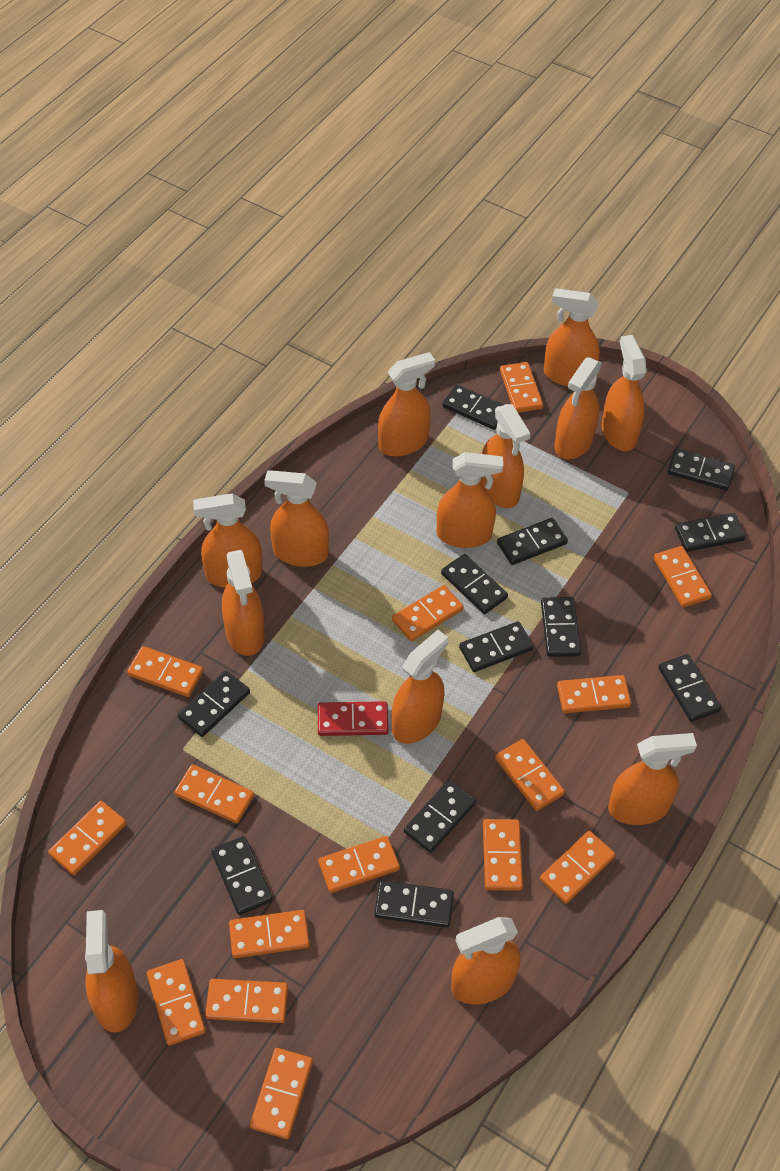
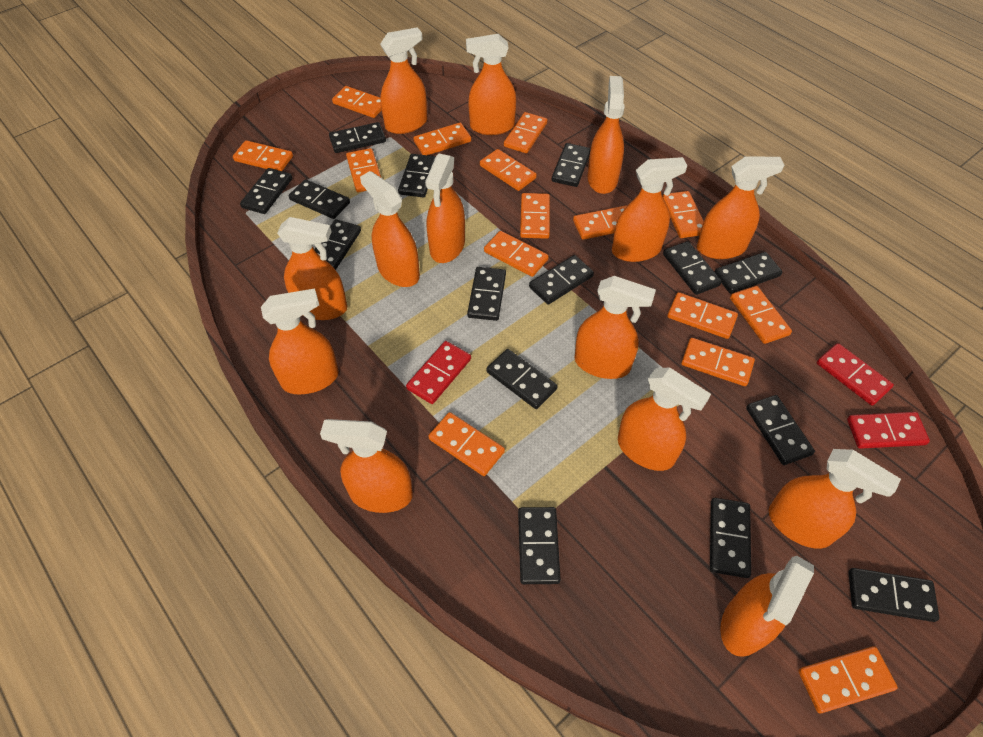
black domino: 12 -> 15
orange spray bottle: 13 -> 14
red domino: 1 -> 3

